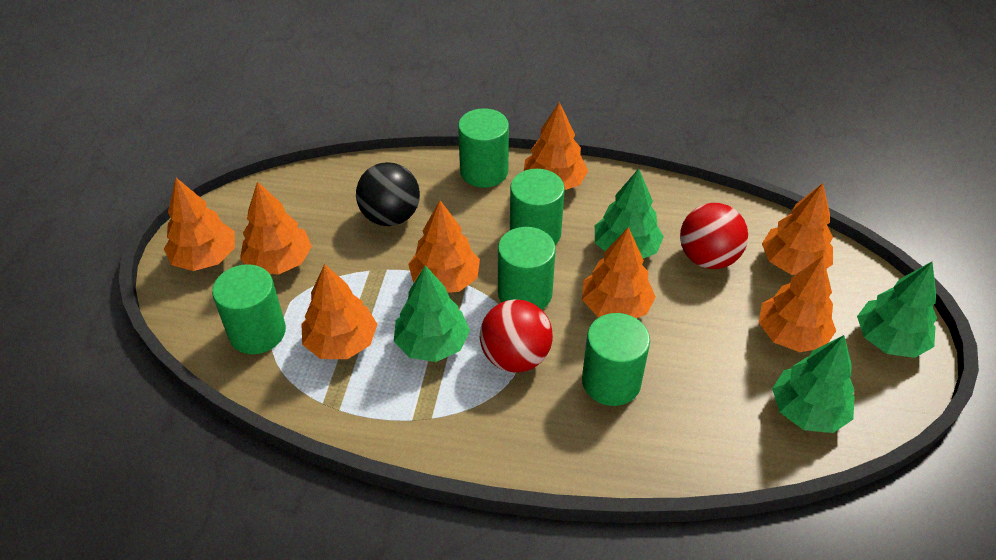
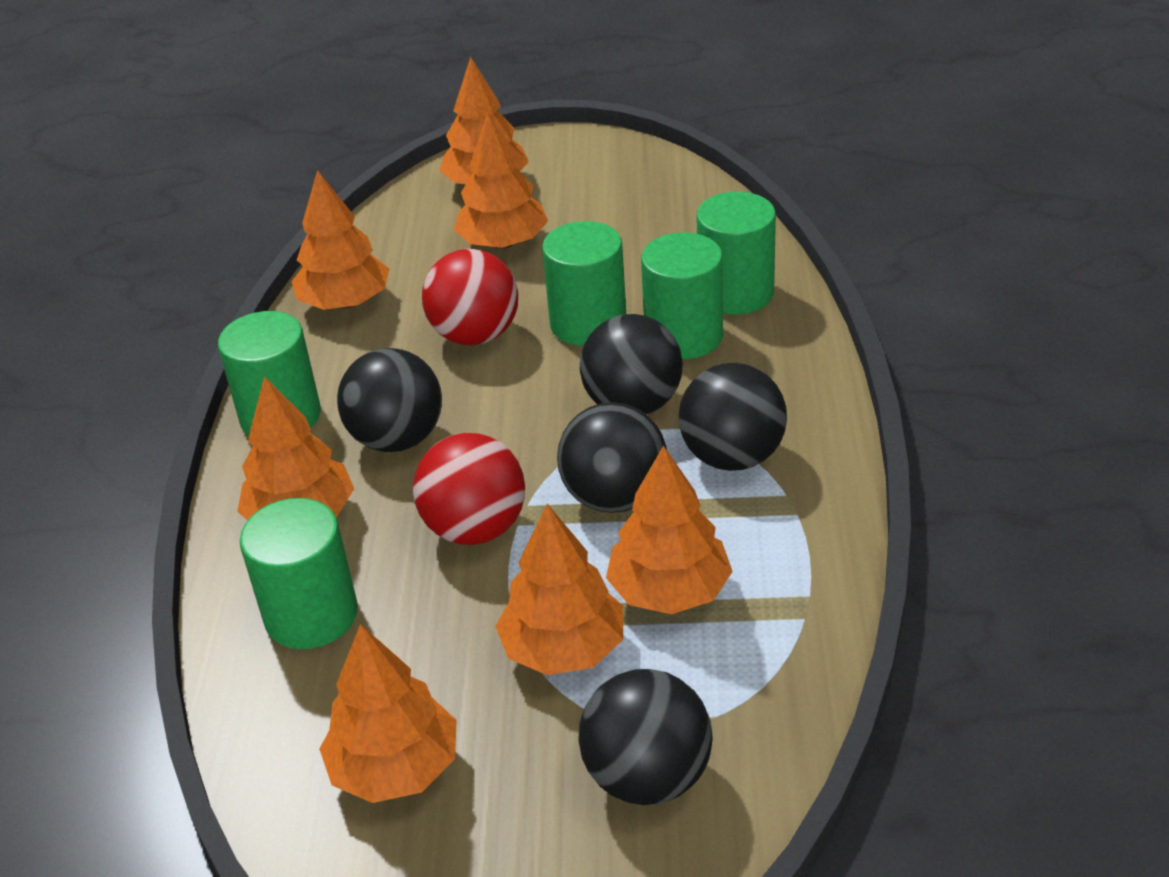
black ball: 1 -> 5
green tree: 4 -> 0
orange tree: 8 -> 7

